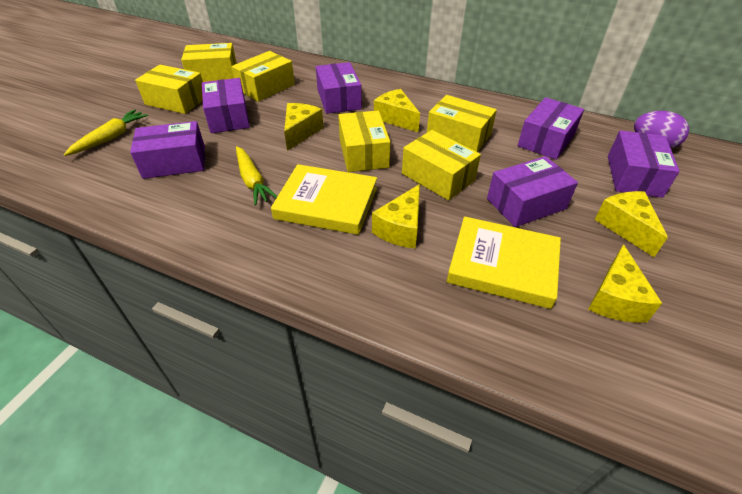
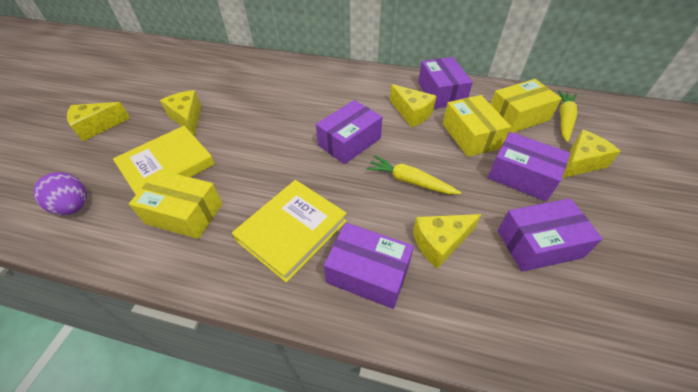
purple box: 6 -> 5
yellow box: 6 -> 3

